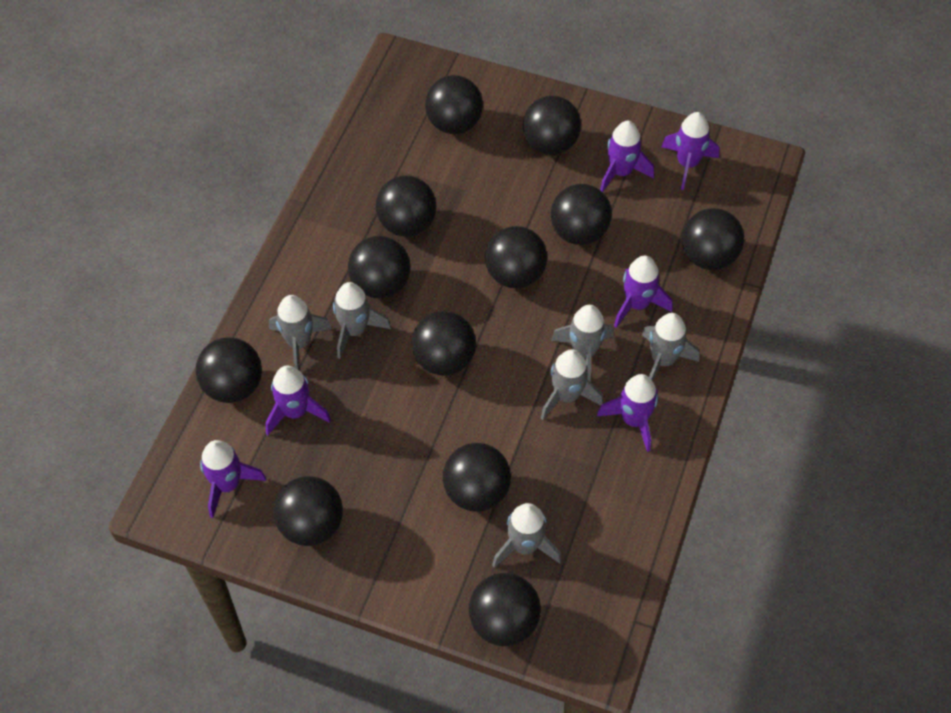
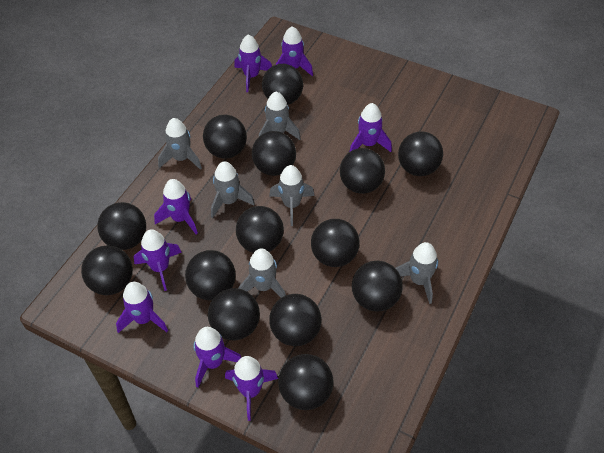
black ball: 12 -> 14
purple rocket: 6 -> 8

